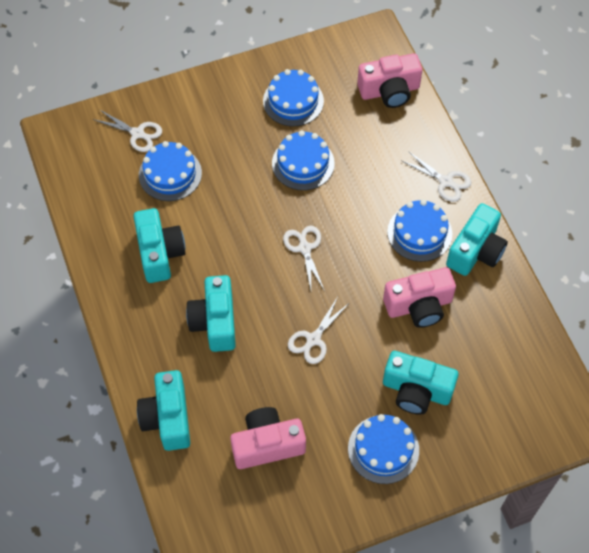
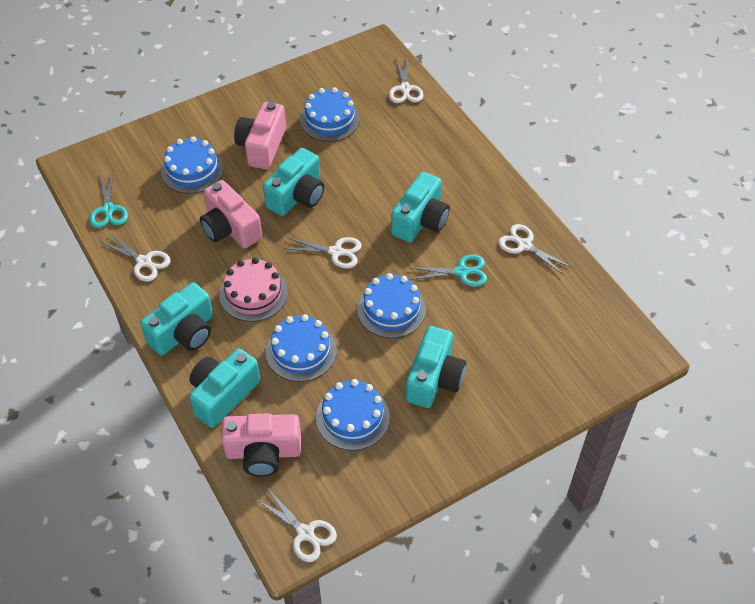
pink cake: 0 -> 1
turquoise scissors: 0 -> 2
white scissors: 4 -> 5

